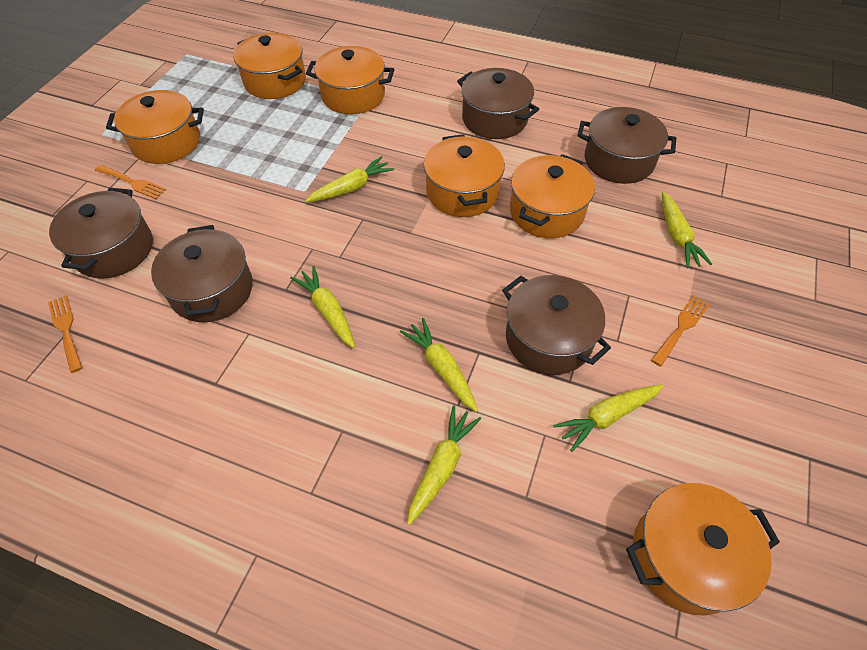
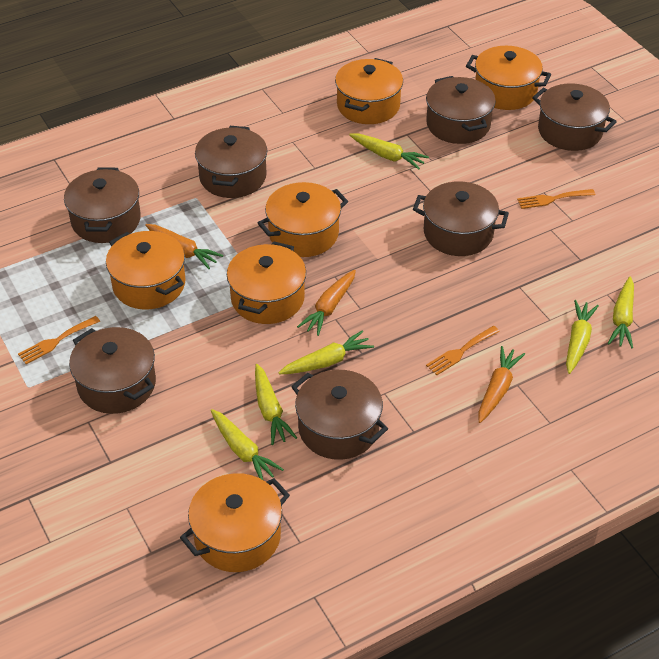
brown pot: 5 -> 7
orange carrot: 0 -> 3

